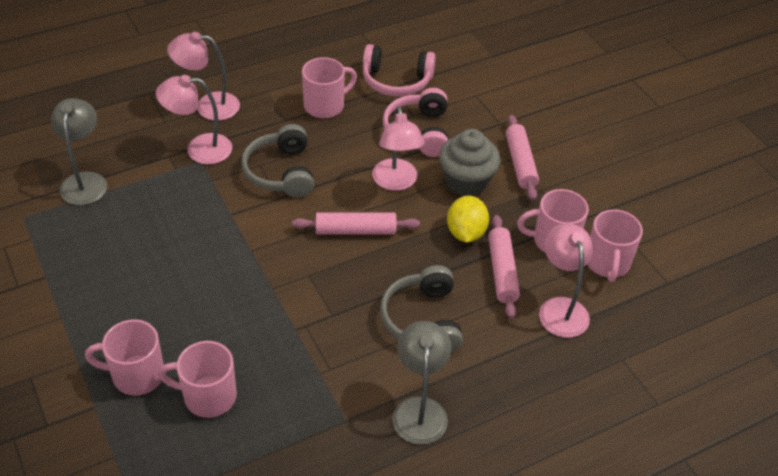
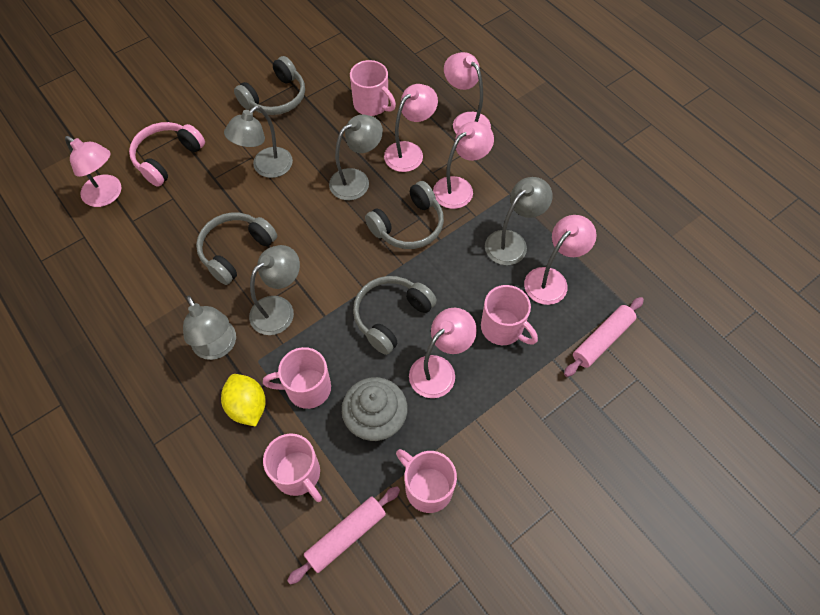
grey headphones: 2 -> 4
grey lamp: 2 -> 5
pink headphones: 2 -> 1
pink lamp: 4 -> 6
pink rolling pin: 3 -> 2

